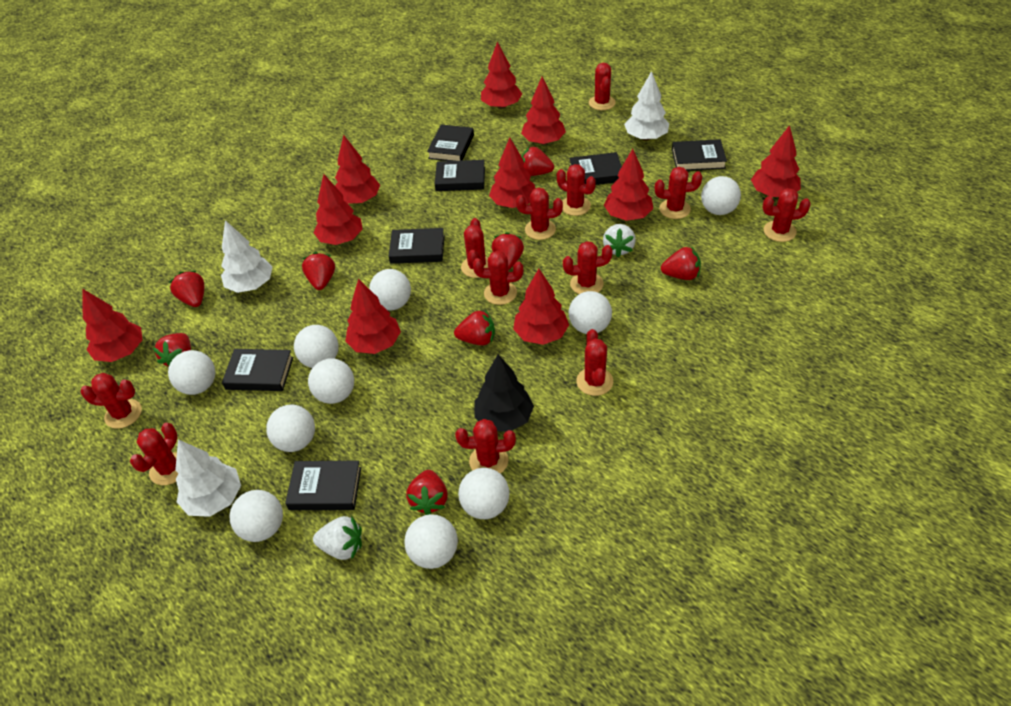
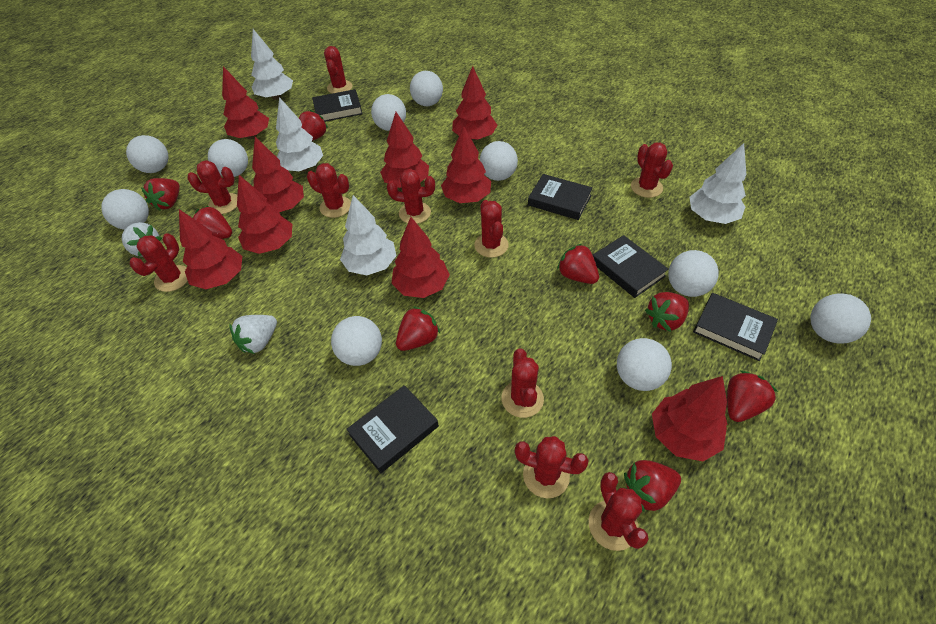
black book: 7 -> 5
black tree: 1 -> 0
red cactus: 12 -> 10
red tree: 10 -> 9
white tree: 3 -> 4

